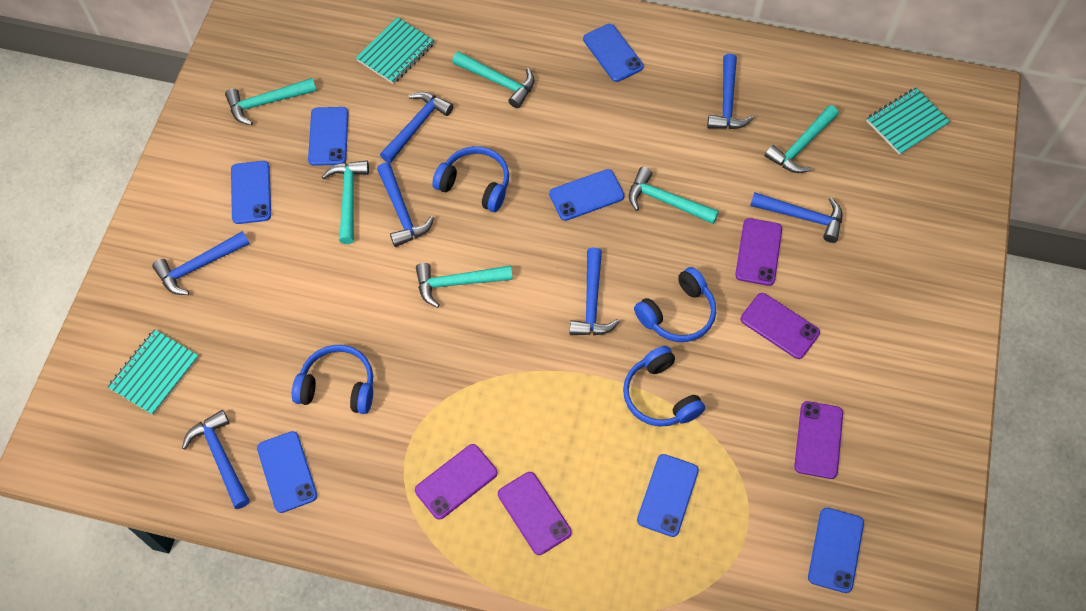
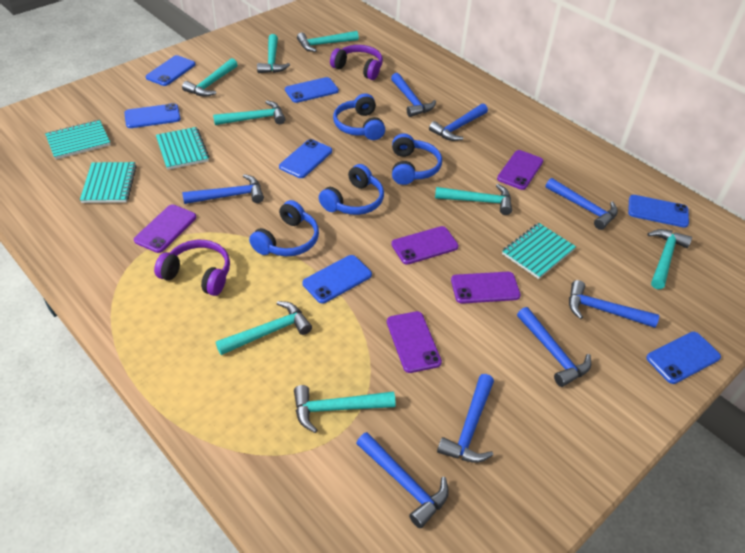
blue hammer: 7 -> 8
purple headphones: 0 -> 2
turquoise hammer: 6 -> 8
turquoise notebook: 3 -> 4

